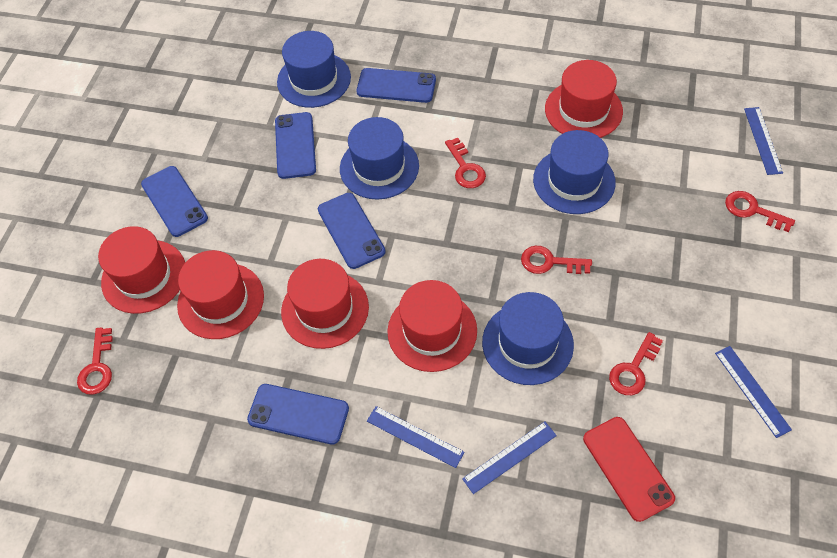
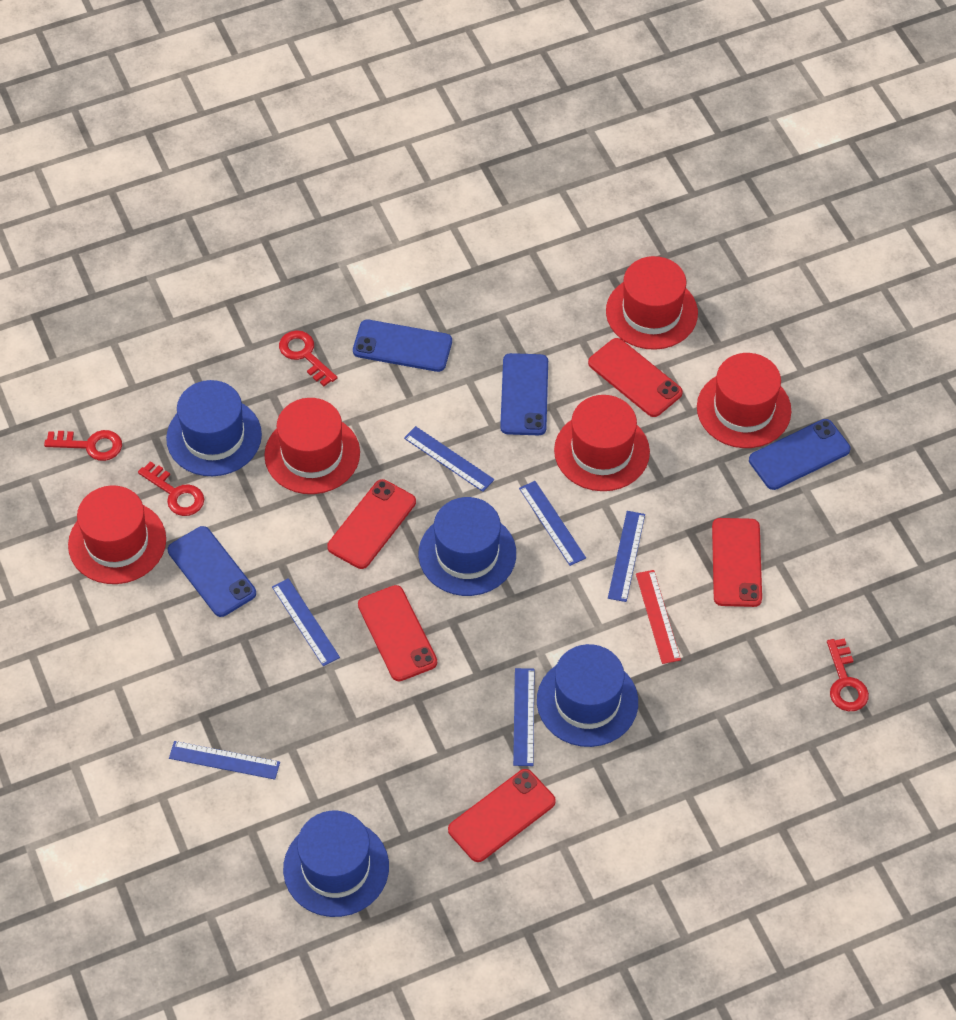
blue phone: 5 -> 4
blue ruler: 4 -> 6
red key: 5 -> 4
red phone: 1 -> 5
red ruler: 0 -> 1

